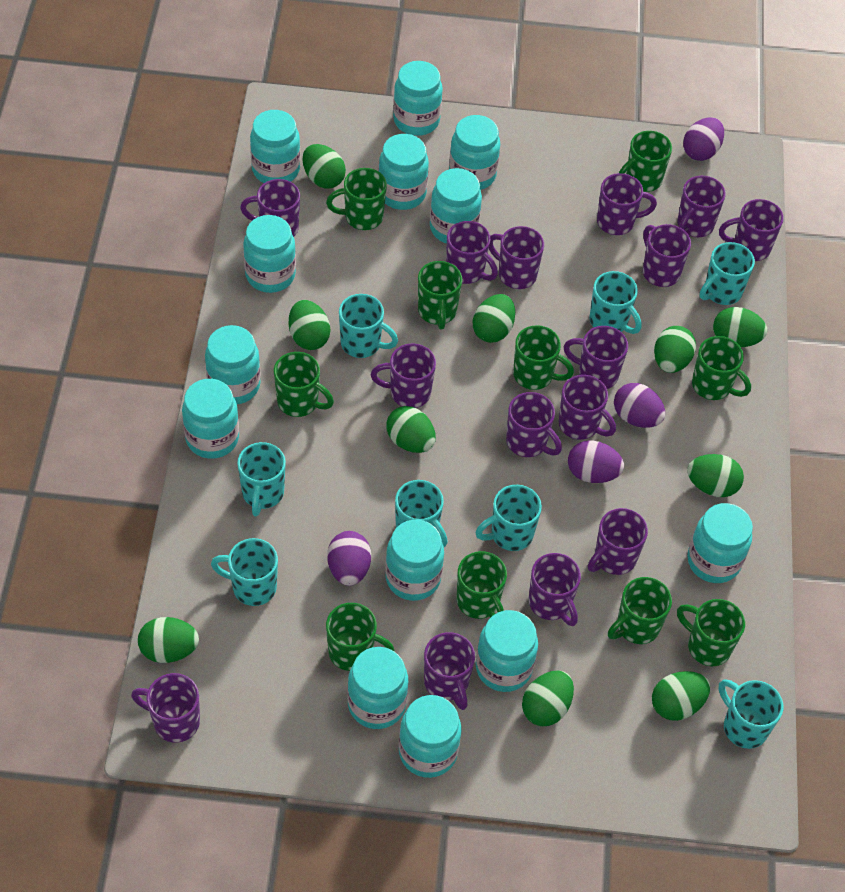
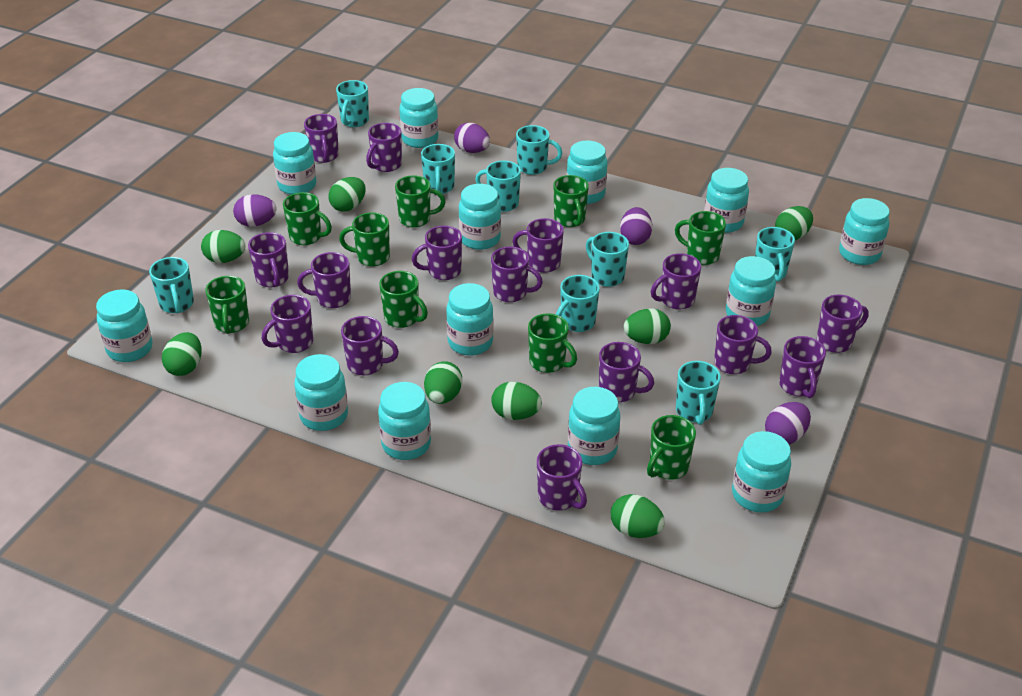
green egg: 10 -> 8
green mug: 10 -> 9
turquoise mug: 8 -> 9

